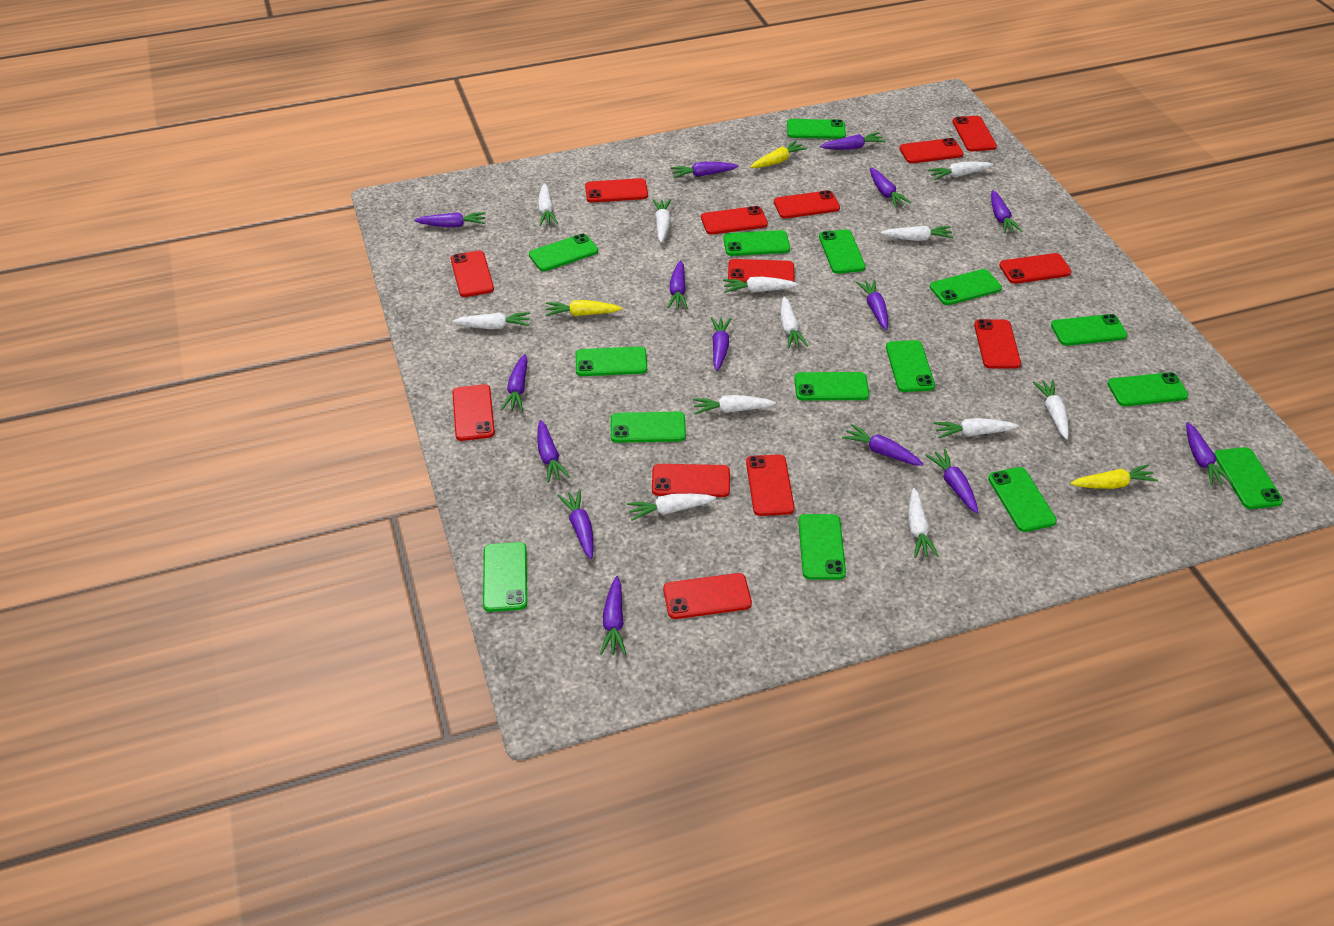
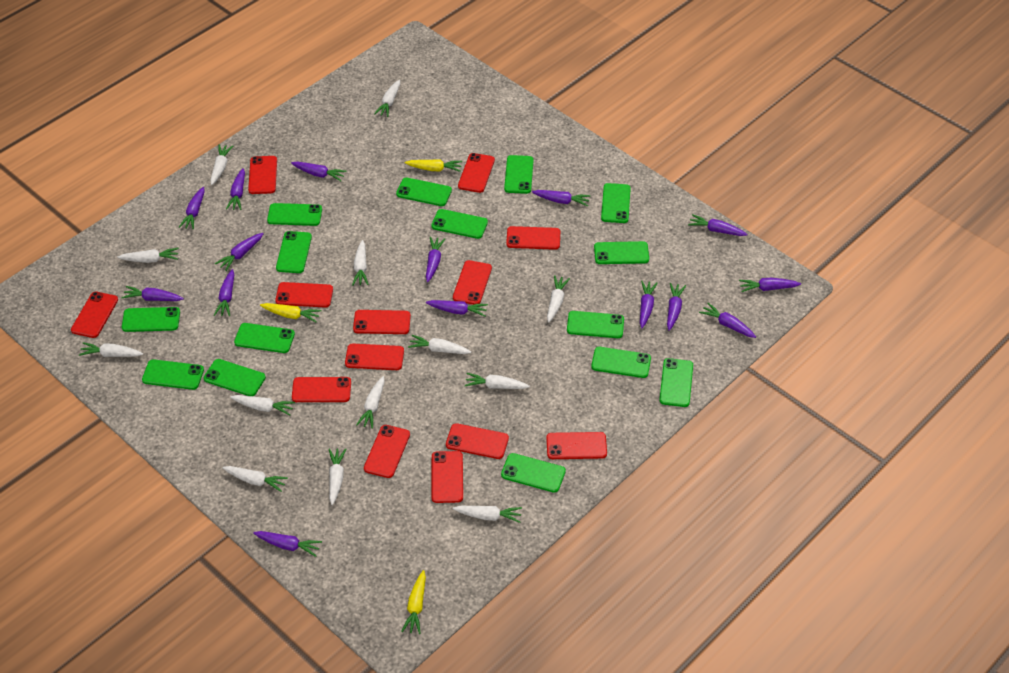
white carrot: 12 -> 13

